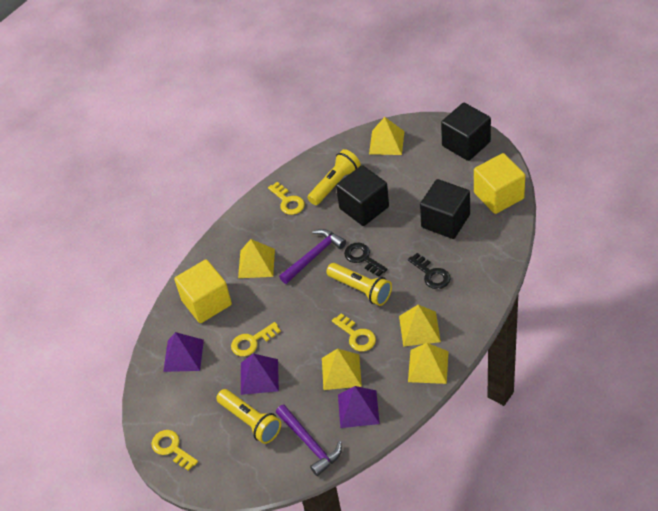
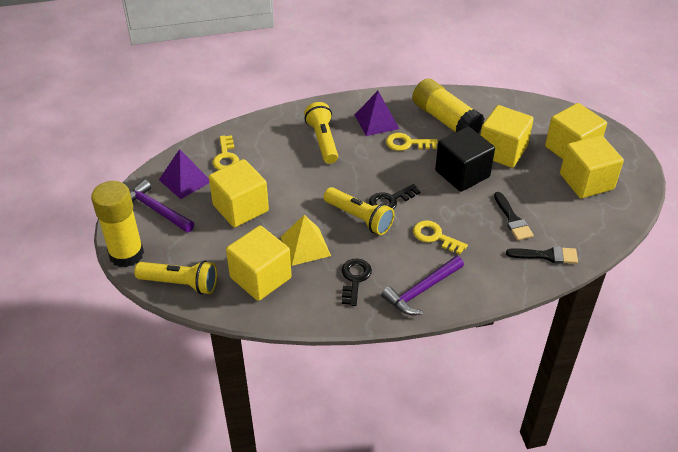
black brush: 0 -> 2
black cube: 3 -> 1
purple pyramid: 3 -> 2
yellow cube: 2 -> 5
yellow glue stick: 0 -> 2
yellow key: 4 -> 3
yellow pyramid: 5 -> 1

